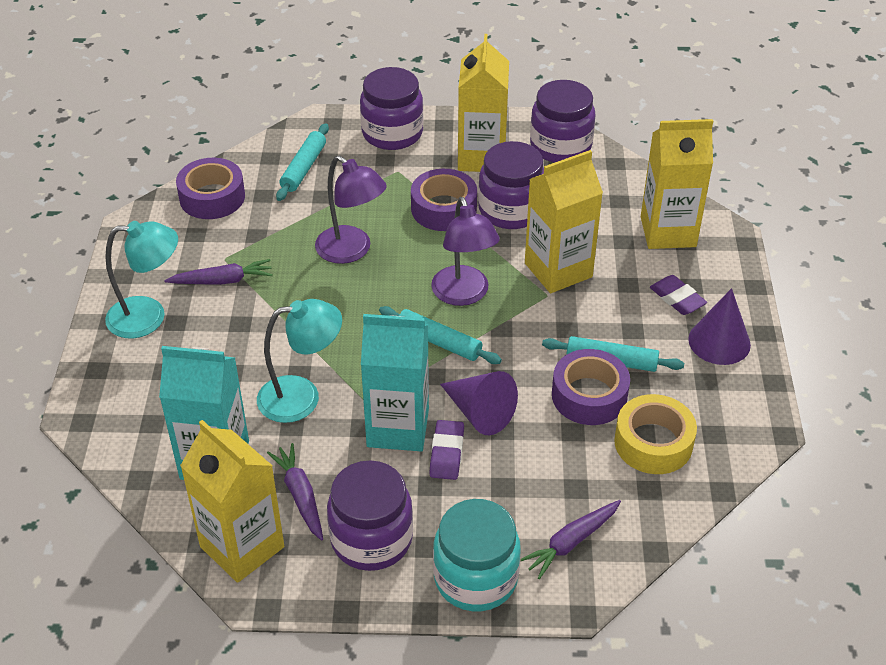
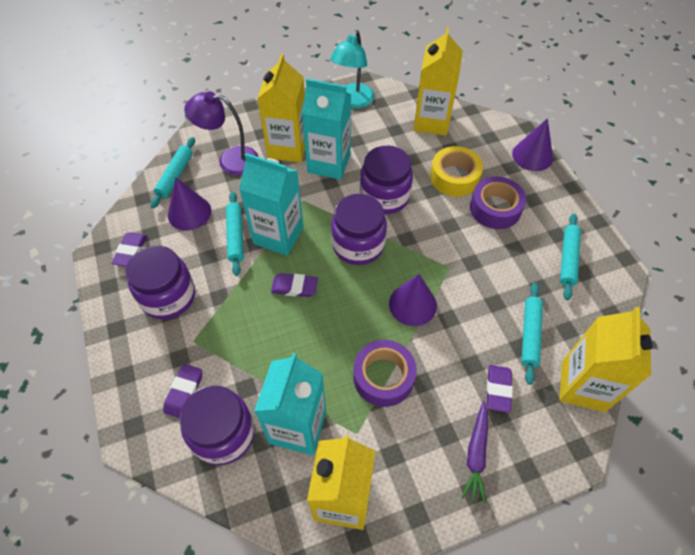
purple carrot: 3 -> 1
purple cone: 2 -> 3
purple eraser: 2 -> 4
purple lamp: 2 -> 1
purple tape: 3 -> 2
turquoise carton: 2 -> 3
turquoise jar: 1 -> 0
turquoise lamp: 2 -> 1
turquoise rolling pin: 3 -> 4

